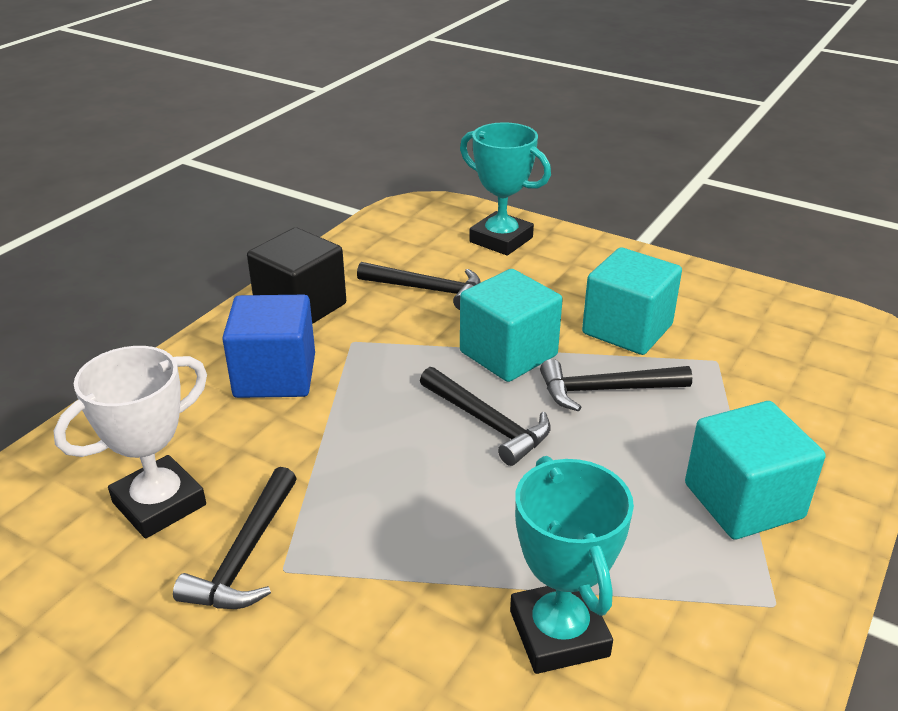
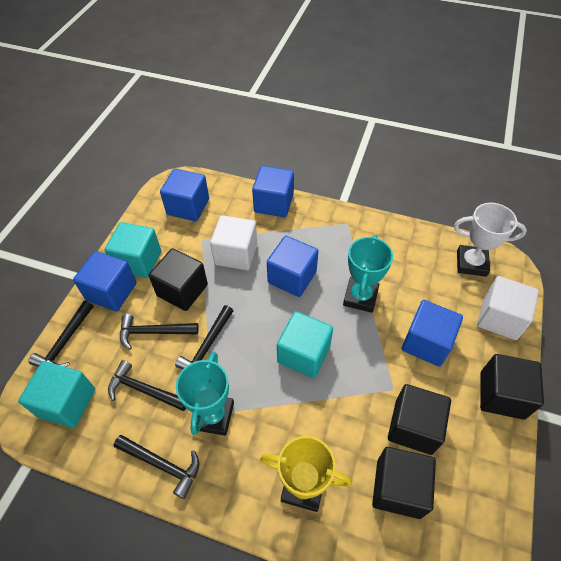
black cube: 1 -> 4
black hammer: 4 -> 5
blue cube: 1 -> 5
white cube: 0 -> 2
yellow trophy: 0 -> 1

